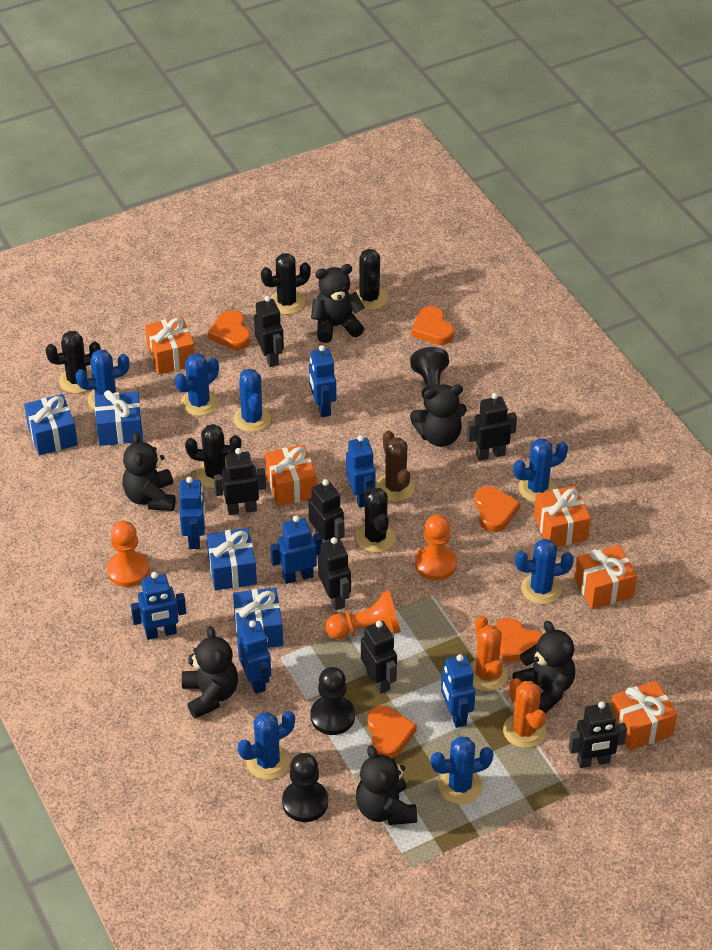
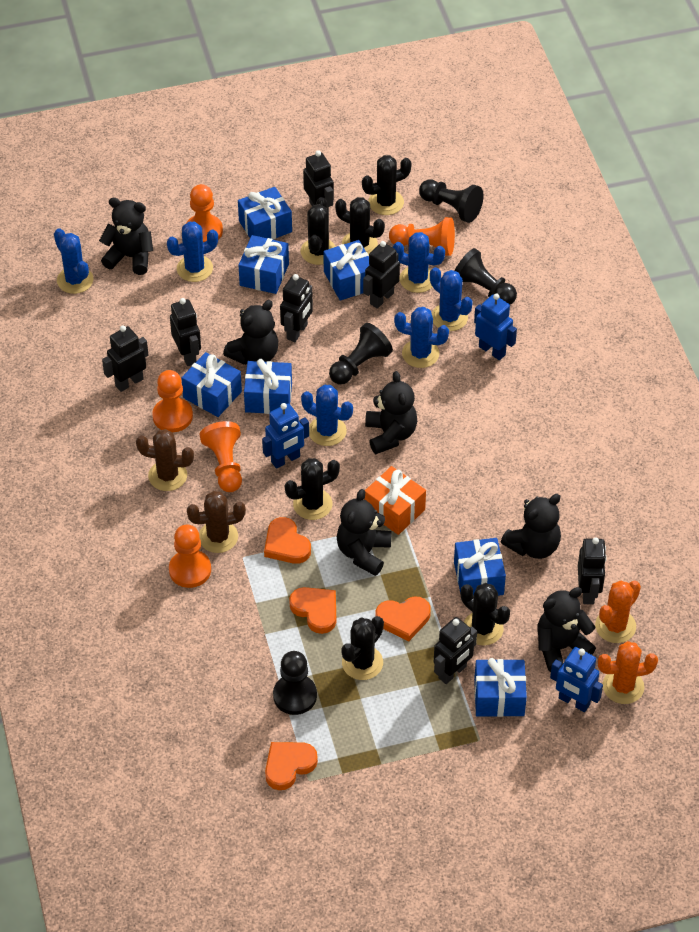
black cactus: 5 -> 6
black pawn: 3 -> 4
blue cactus: 7 -> 6
blue gift: 4 -> 7
blue robot: 7 -> 3
brown cactus: 1 -> 2
orange gift: 5 -> 1
orange heart: 5 -> 4
orange pawn: 3 -> 5

